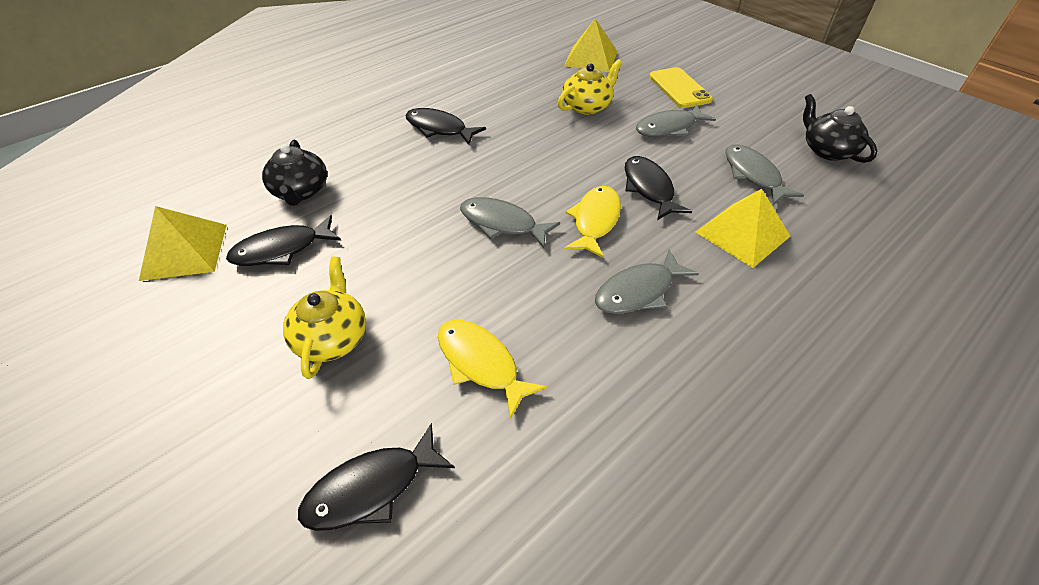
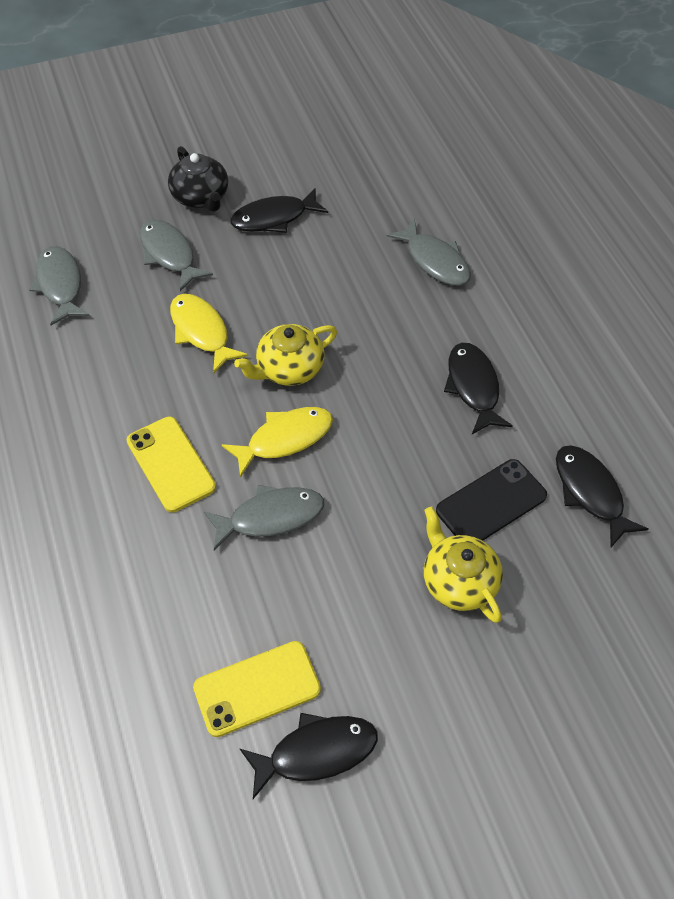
black phone: 0 -> 1
black teapot: 2 -> 1
yellow phone: 1 -> 2
yellow pyramid: 3 -> 0

